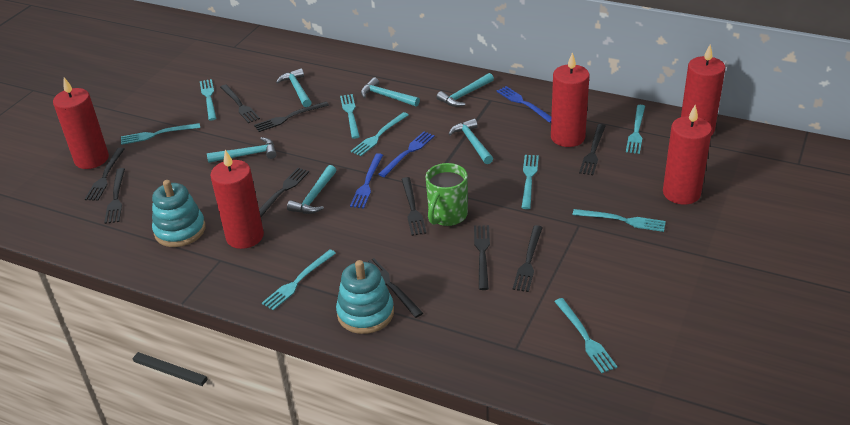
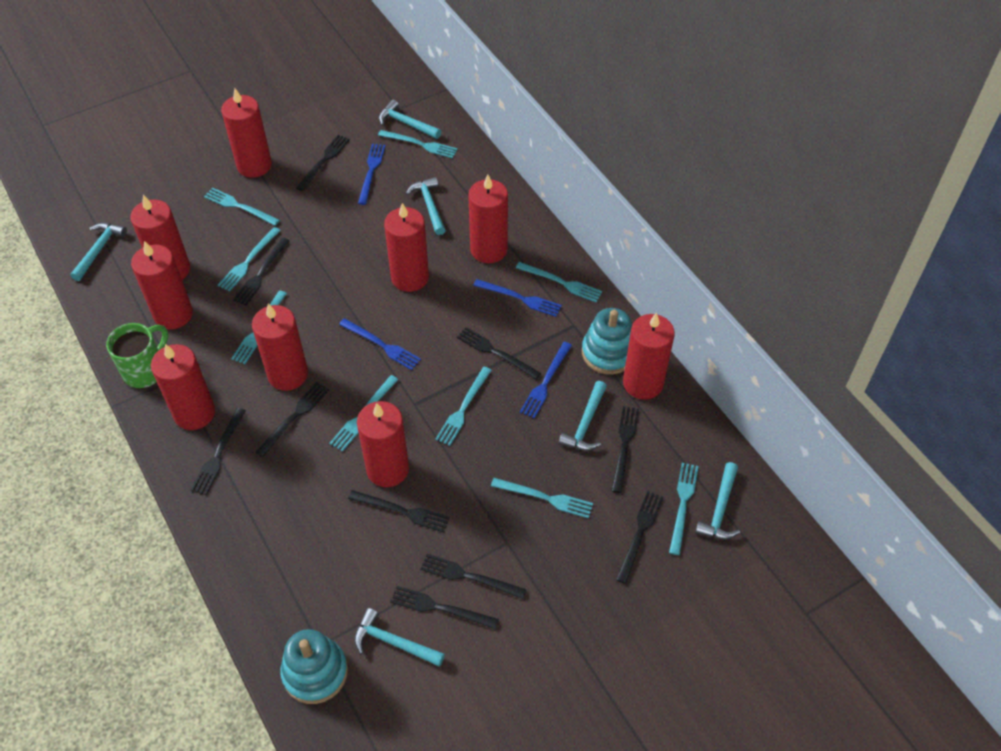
blue fork: 3 -> 4
red candle: 5 -> 9

